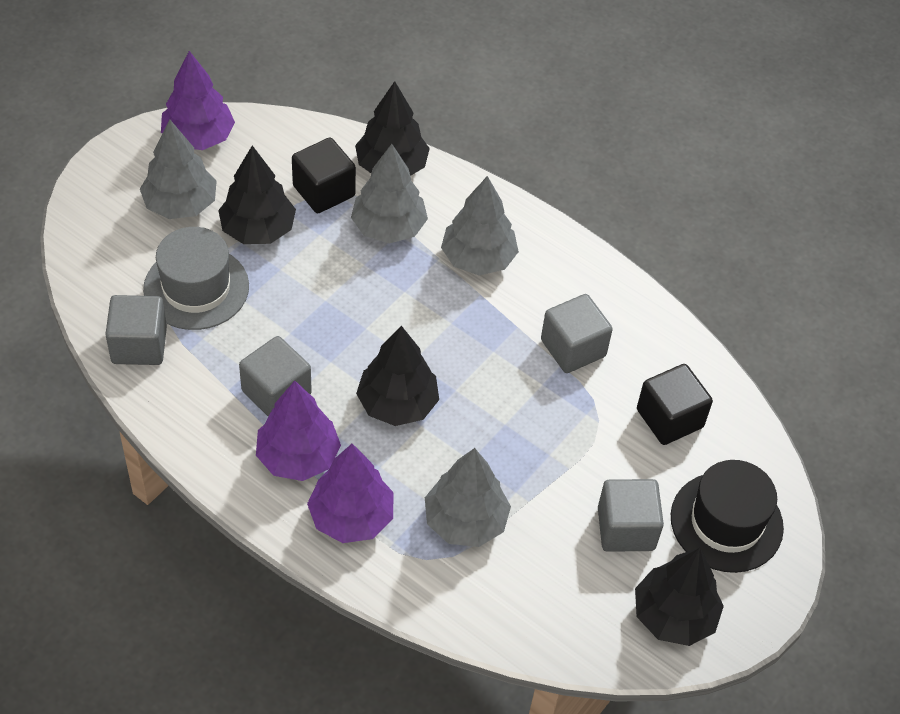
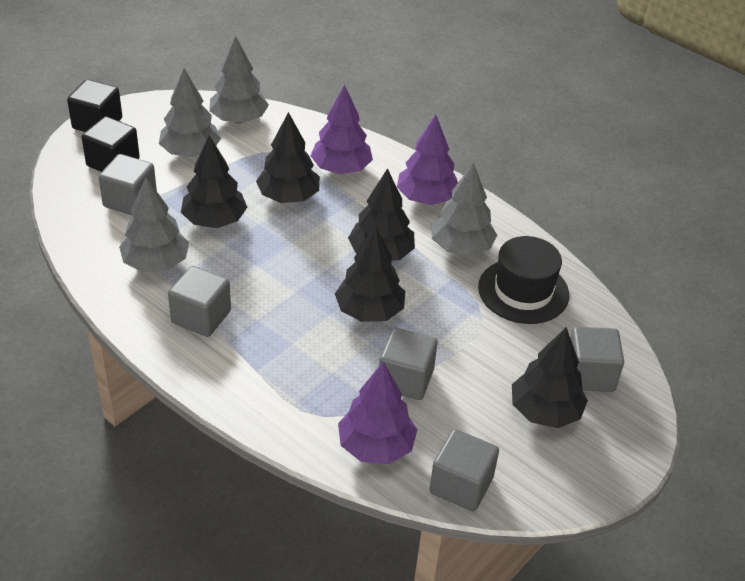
black tree: 4 -> 5
grey cube: 4 -> 5
grey hat: 1 -> 0

